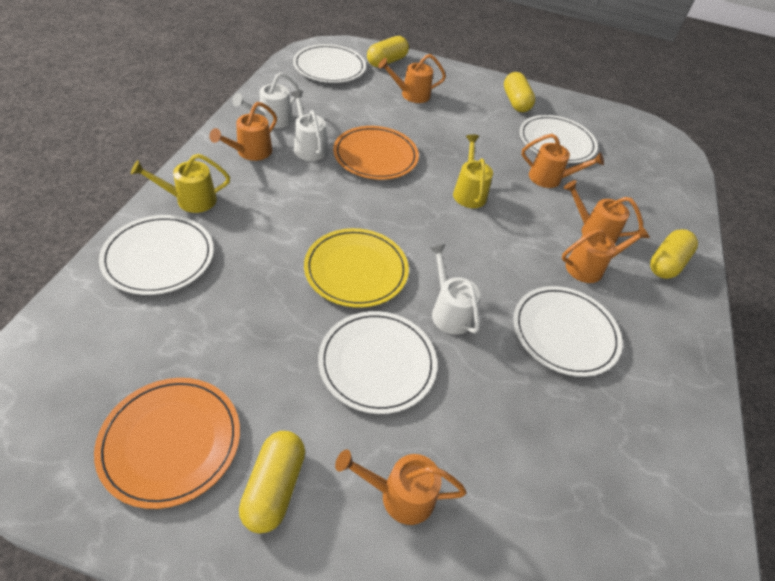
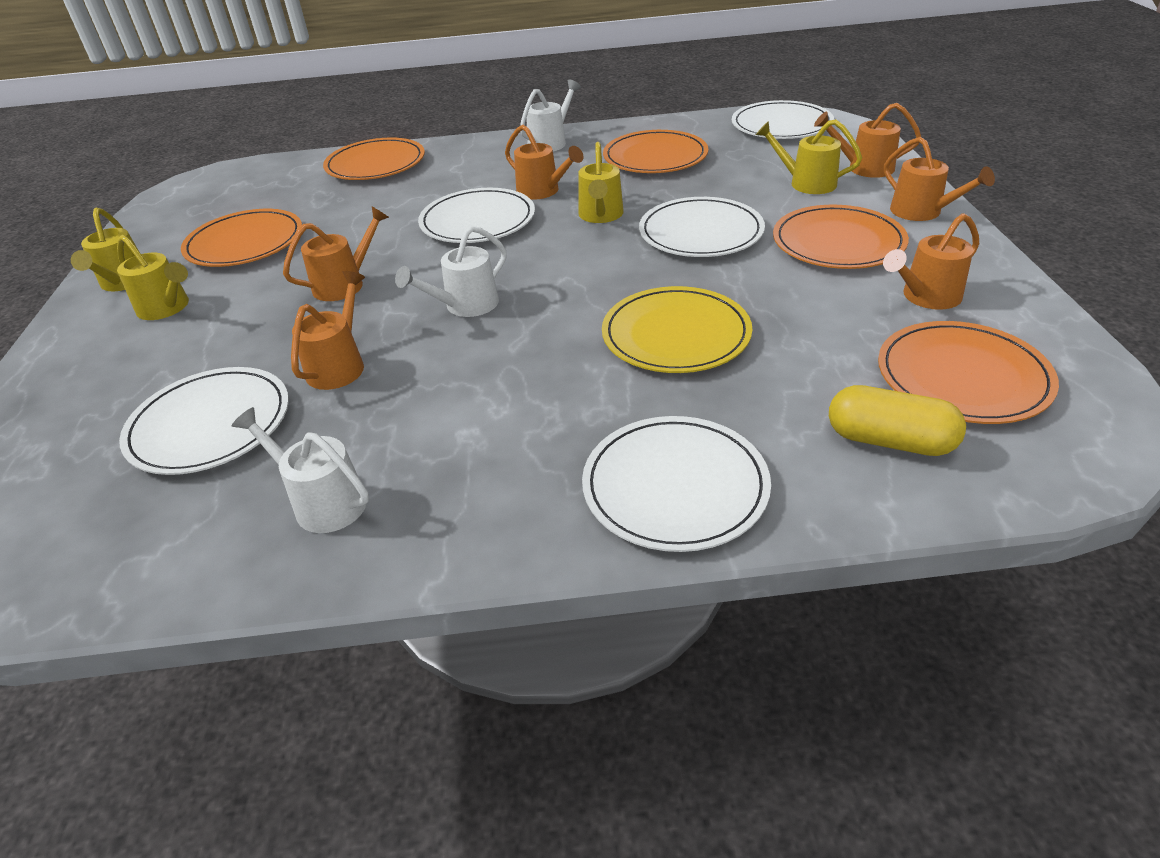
orange plate: 2 -> 5
yellow capsule: 4 -> 1
yellow watering can: 2 -> 4

